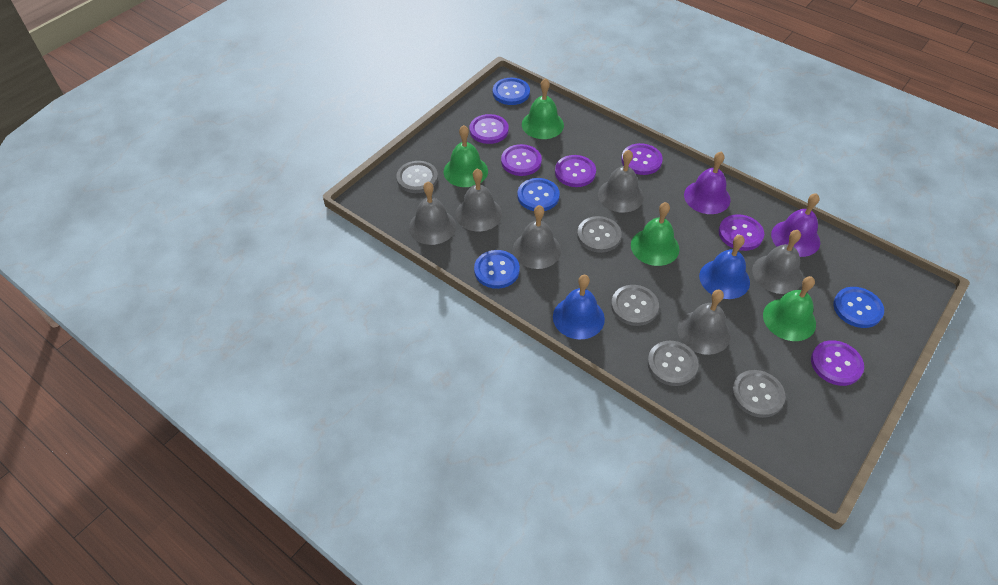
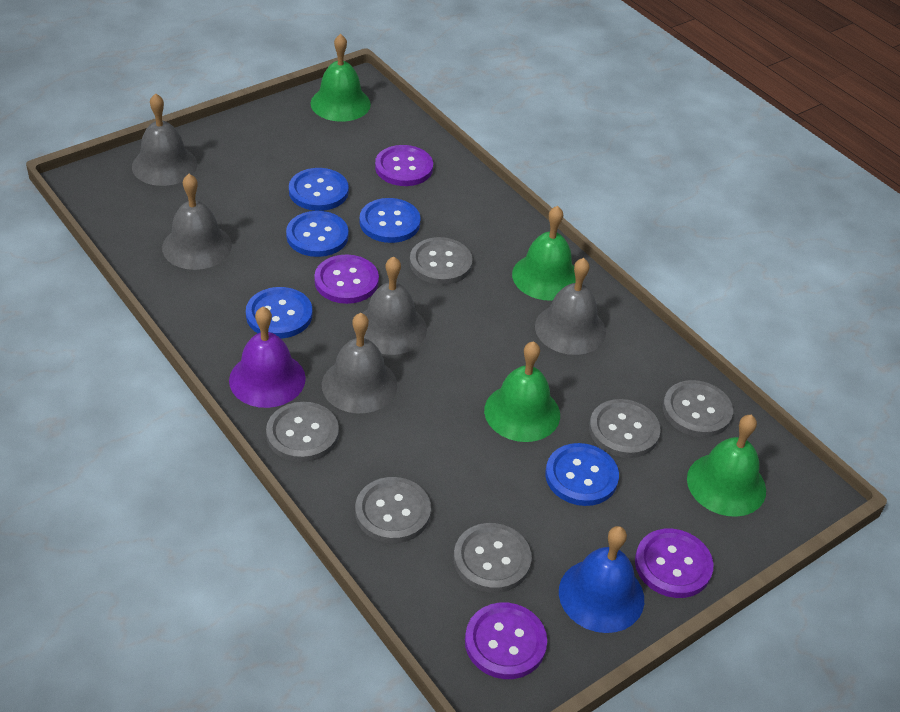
blue bell: 2 -> 1
blue button: 4 -> 5
grey bell: 6 -> 5
grey button: 5 -> 6
purple bell: 2 -> 1
purple button: 6 -> 4

